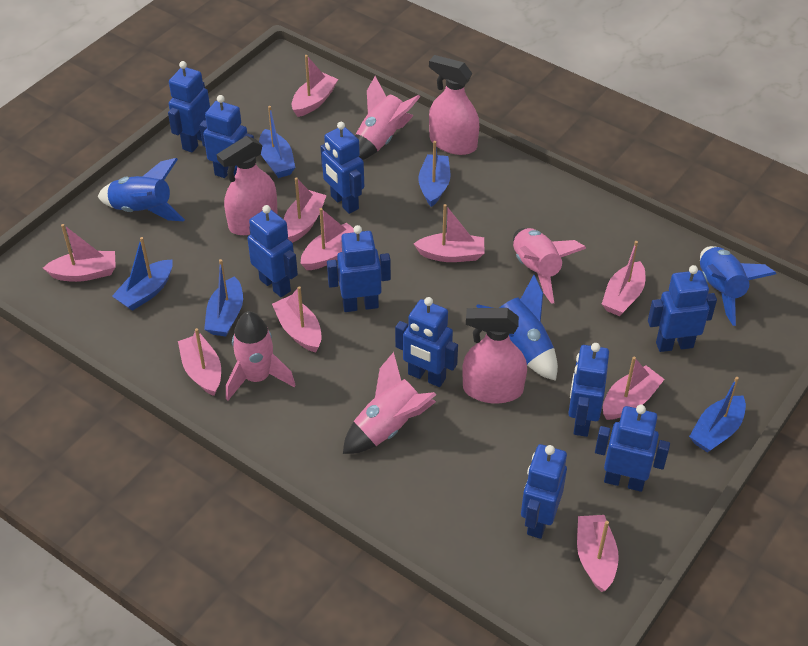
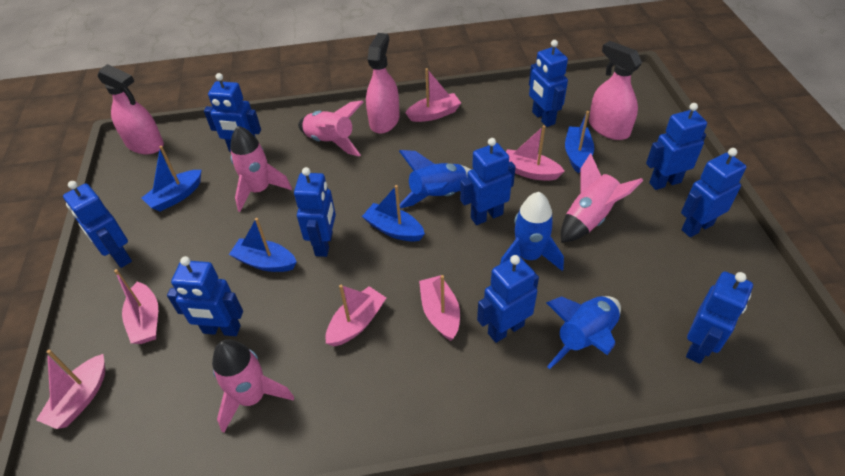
blue boat: 5 -> 4
pink boat: 10 -> 6

